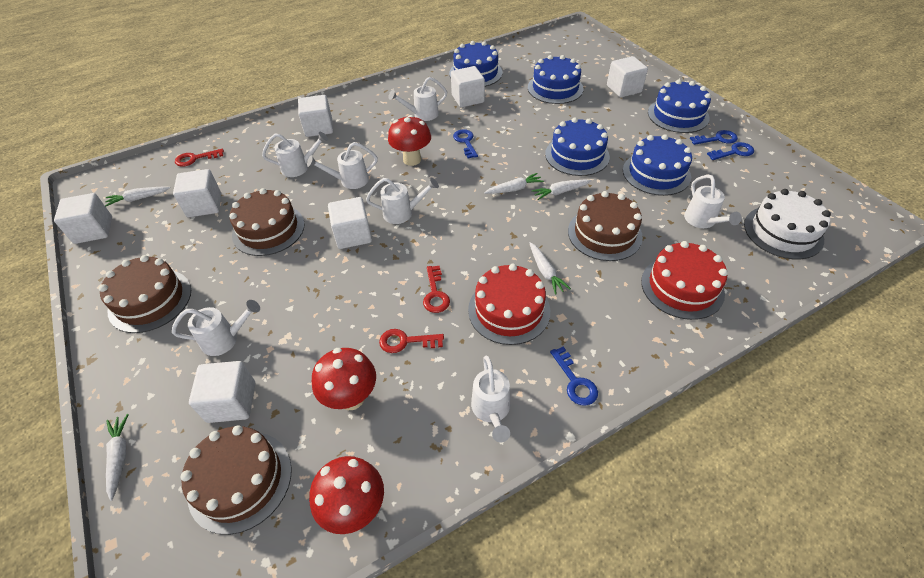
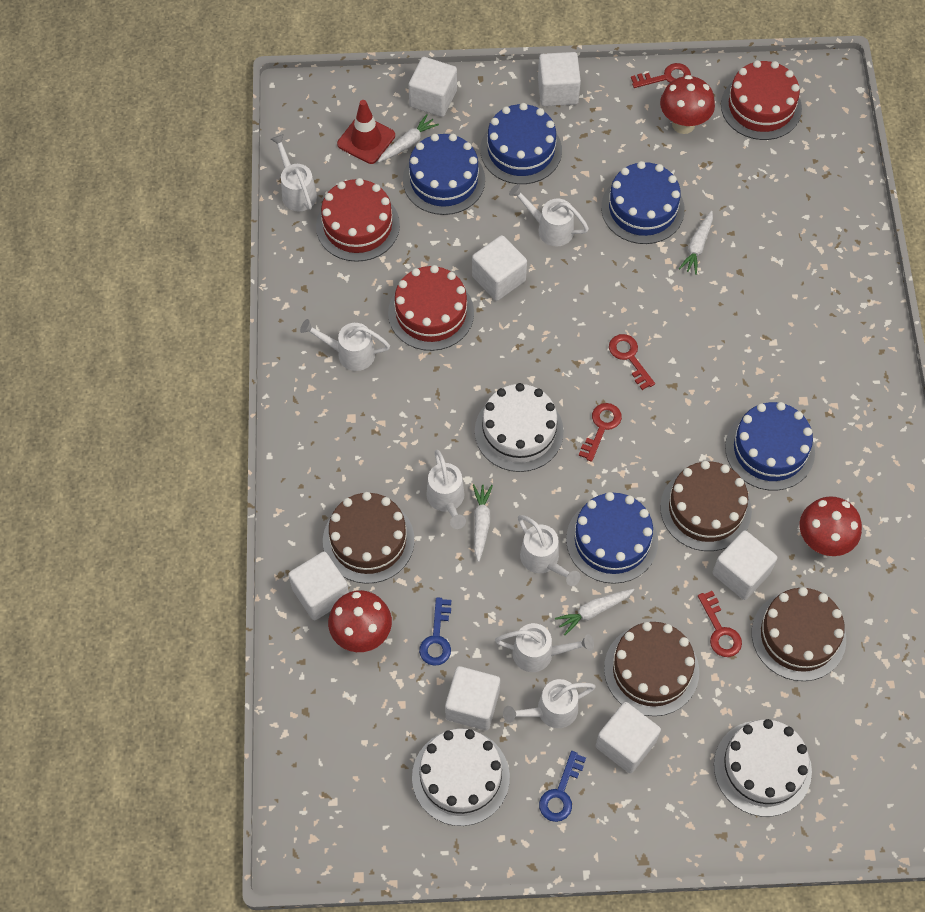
blue key: 4 -> 2
red cake: 2 -> 3
red key: 3 -> 4
red traffic cone: 0 -> 1
white cake: 1 -> 3
white carrot: 5 -> 4

